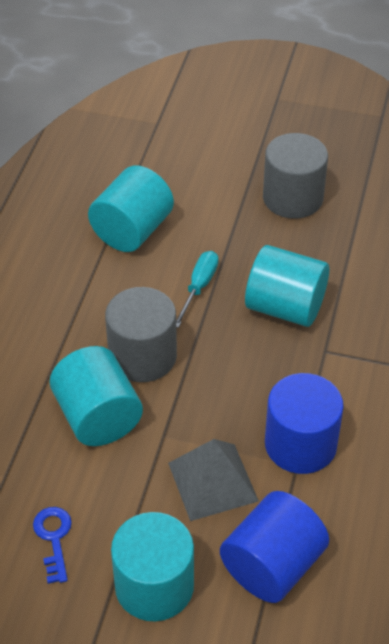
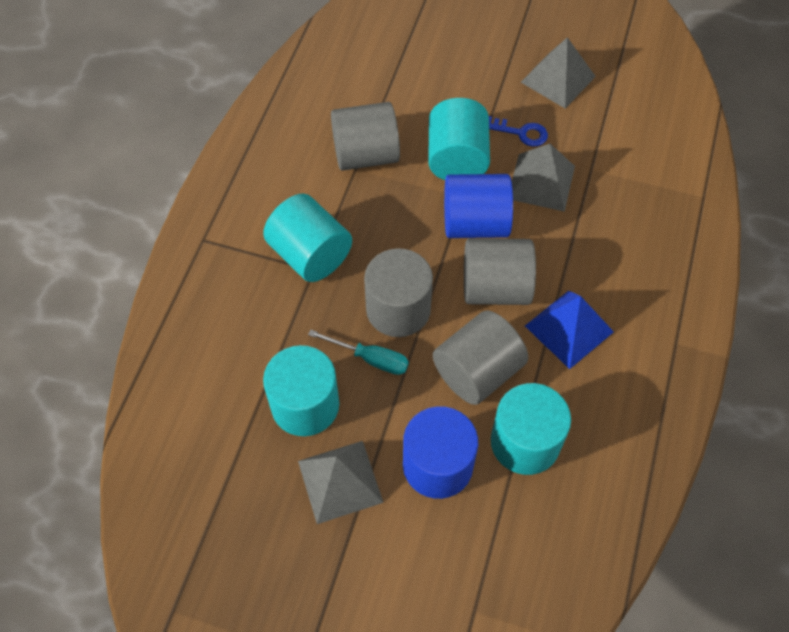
blue pyramid: 0 -> 1
grey cylinder: 2 -> 4
grey pyramid: 1 -> 3

